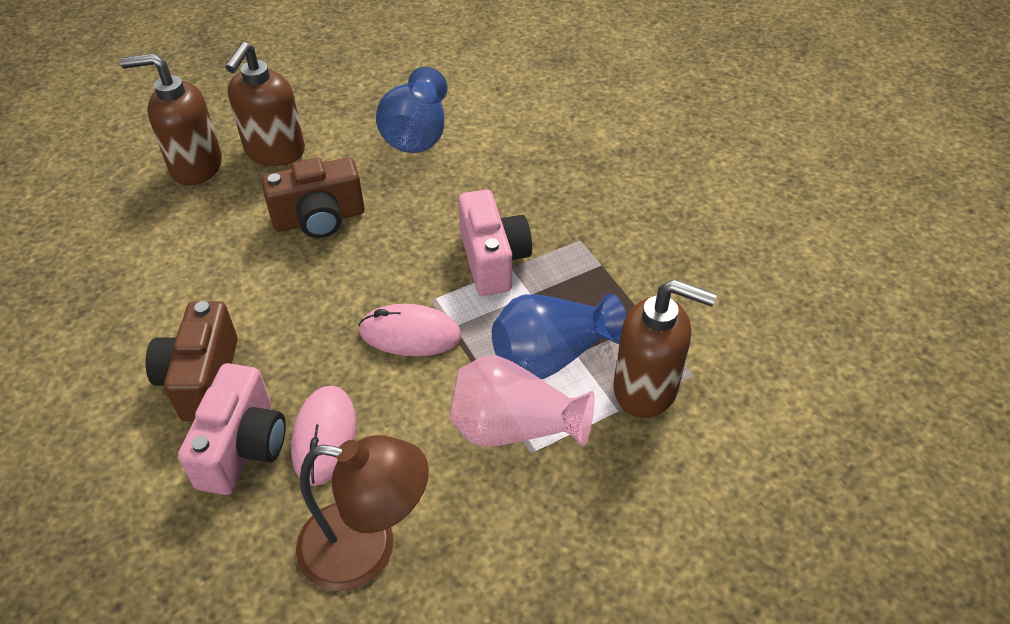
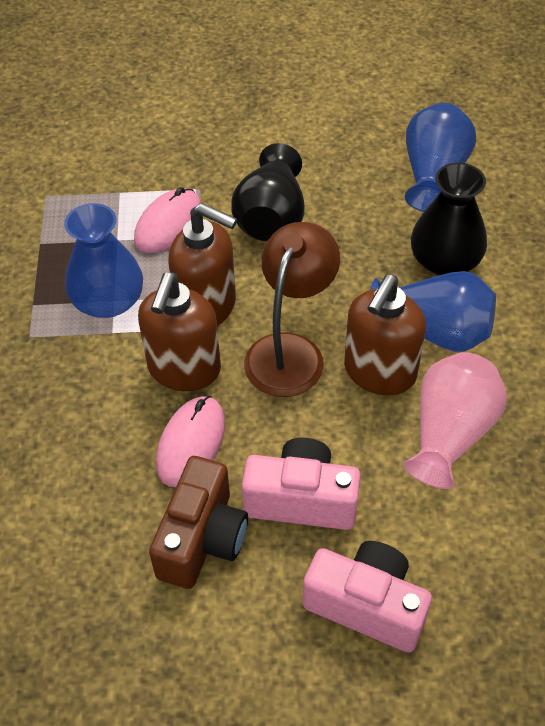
black vase: 0 -> 2
blue vase: 2 -> 3
brown camera: 2 -> 1

